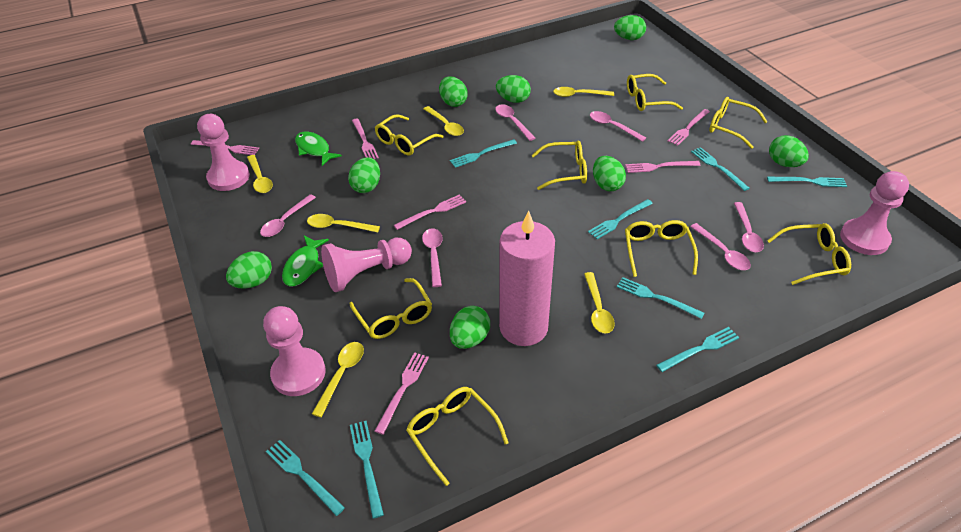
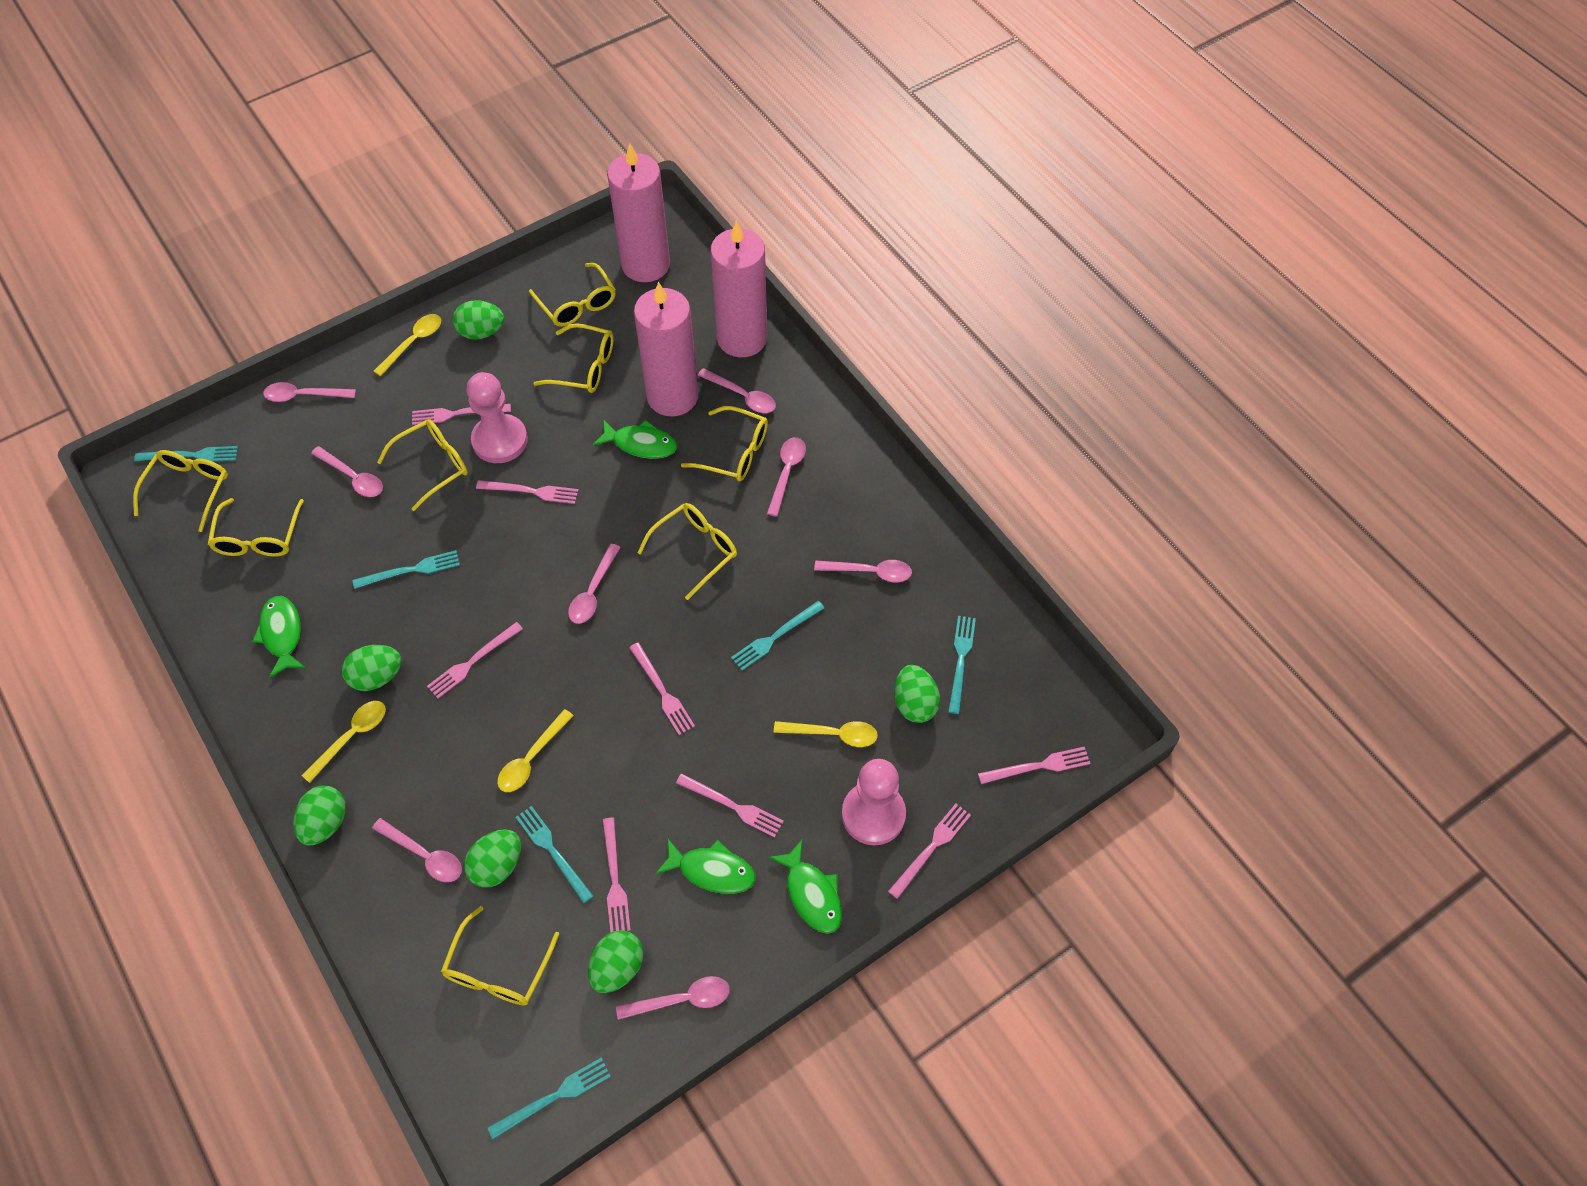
green egg: 8 -> 6
green fish: 2 -> 4
pink candle: 1 -> 3
pink fork: 6 -> 8
pink pawn: 4 -> 2
pink spoon: 6 -> 8
turquoise fork: 8 -> 6
yellow spoon: 6 -> 4

